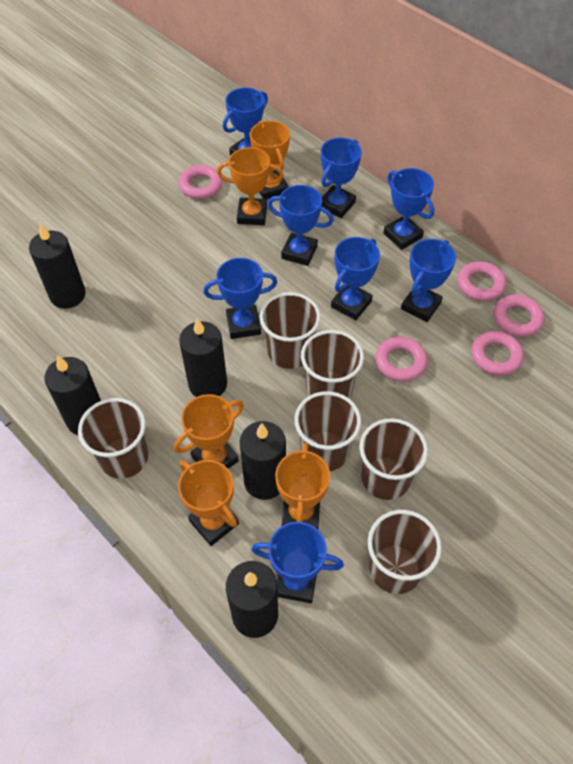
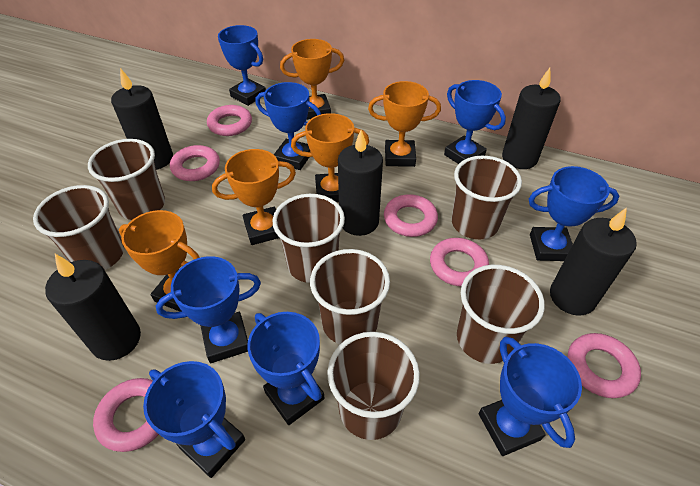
brown cup: 6 -> 7
pink ring: 5 -> 6

